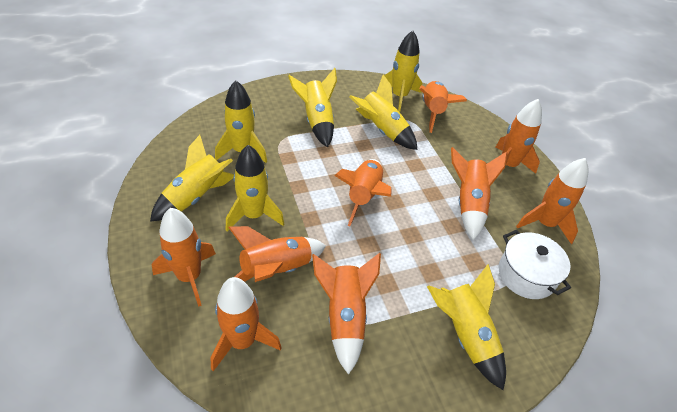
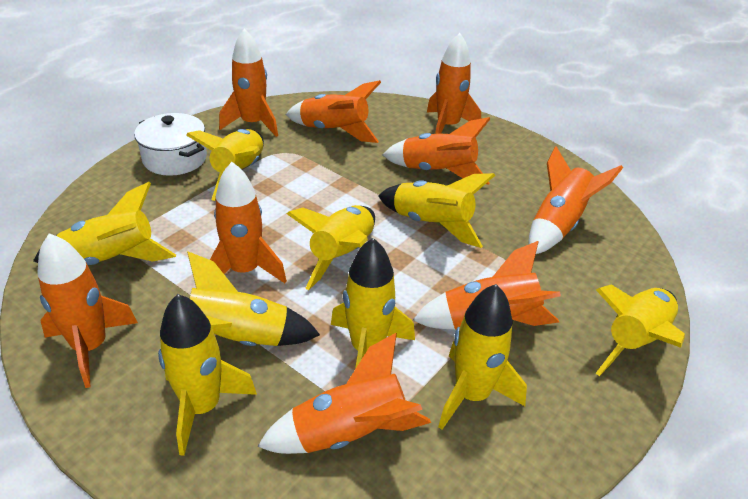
yellow rocket: 7 -> 9

